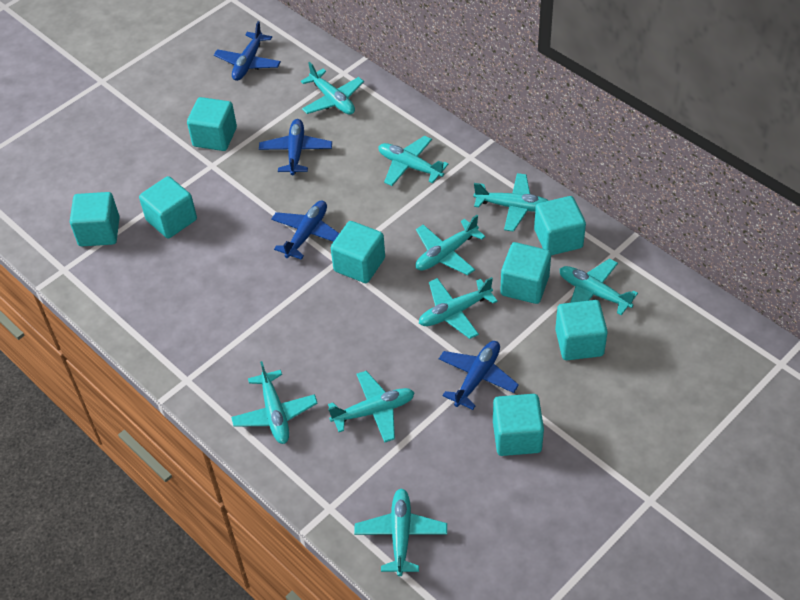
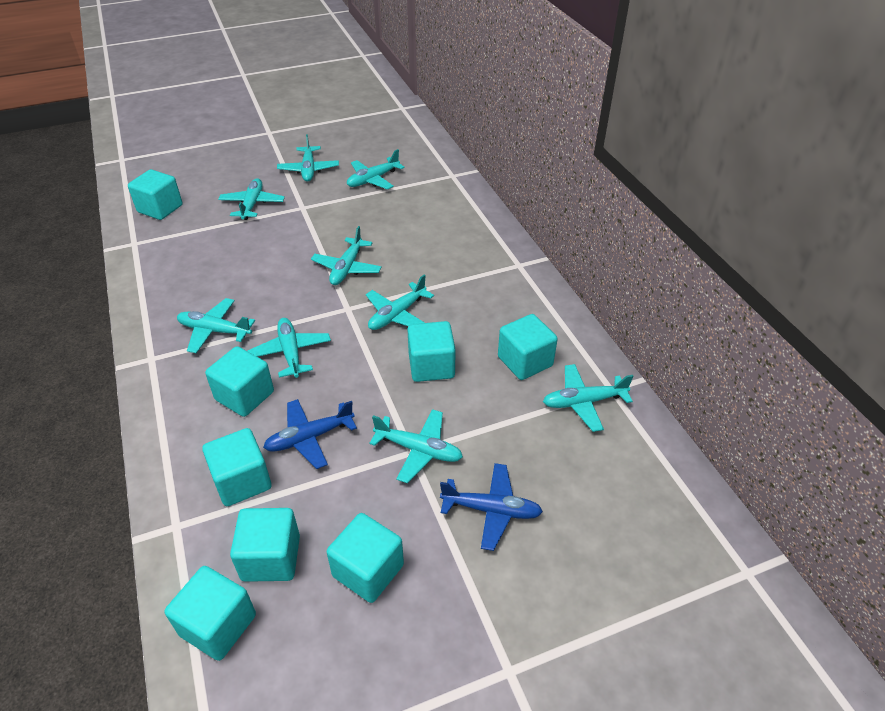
blue plane: 4 -> 2

